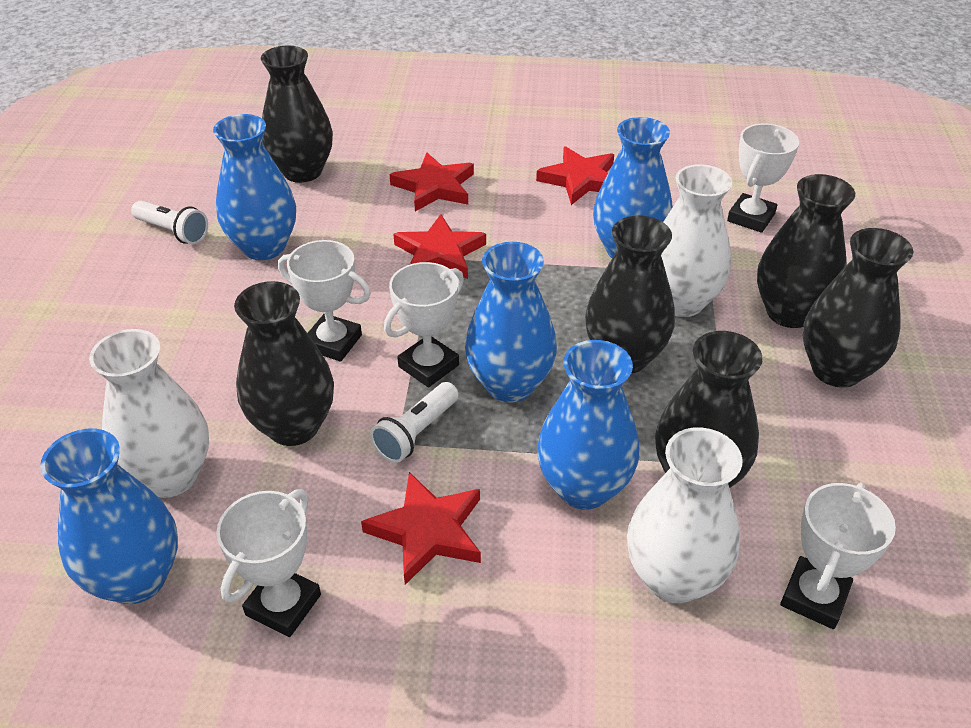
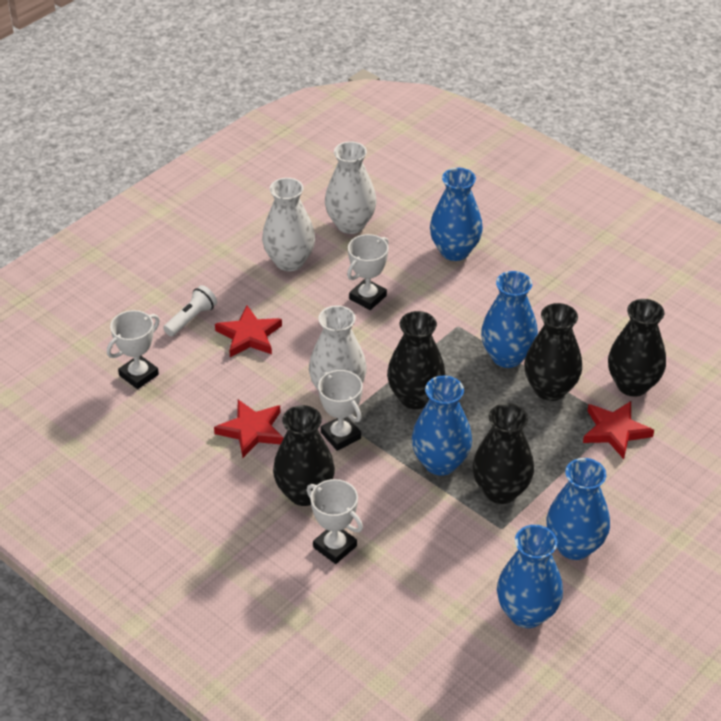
black vase: 6 -> 5
red star: 4 -> 3
white flashlight: 2 -> 1
white trophy: 5 -> 4

